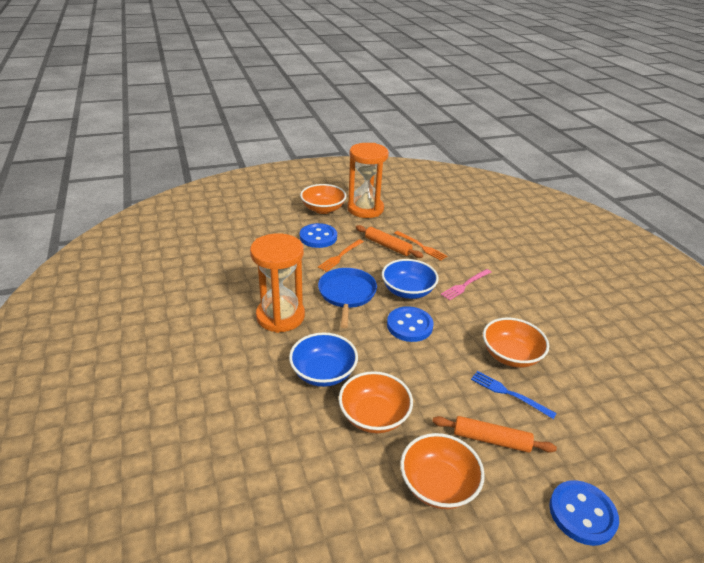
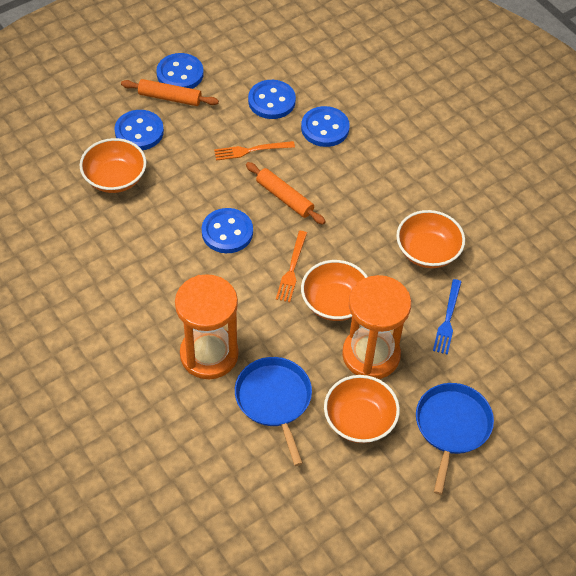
blue bowl: 2 -> 0
blue button: 3 -> 5
blue pan: 1 -> 2
pink fork: 1 -> 0

